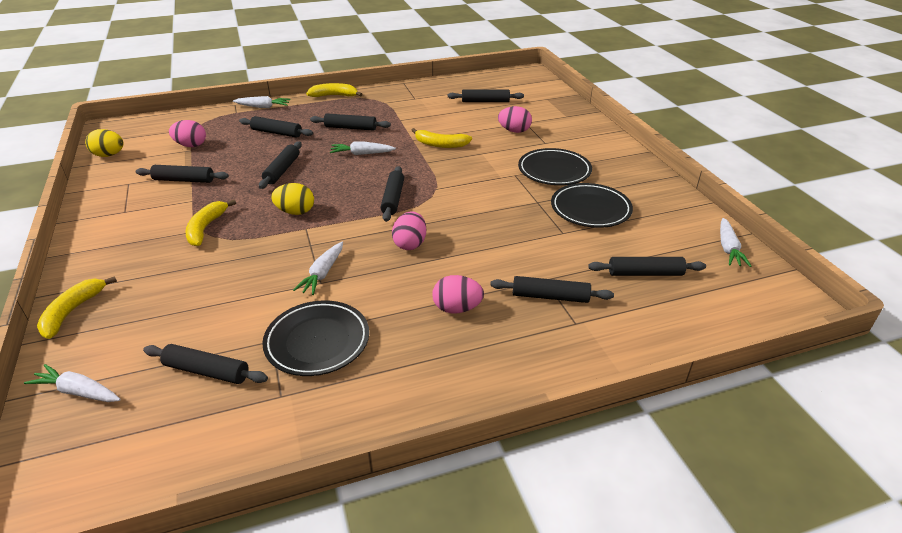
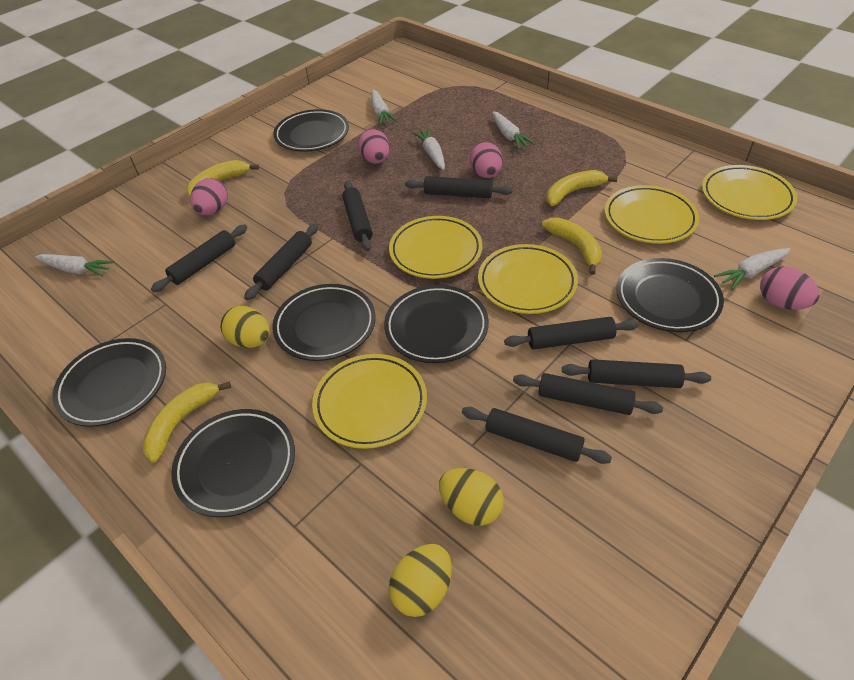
black plate: 3 -> 6
black rolling pin: 9 -> 8
yellow egg: 2 -> 3
yellow plate: 0 -> 5

